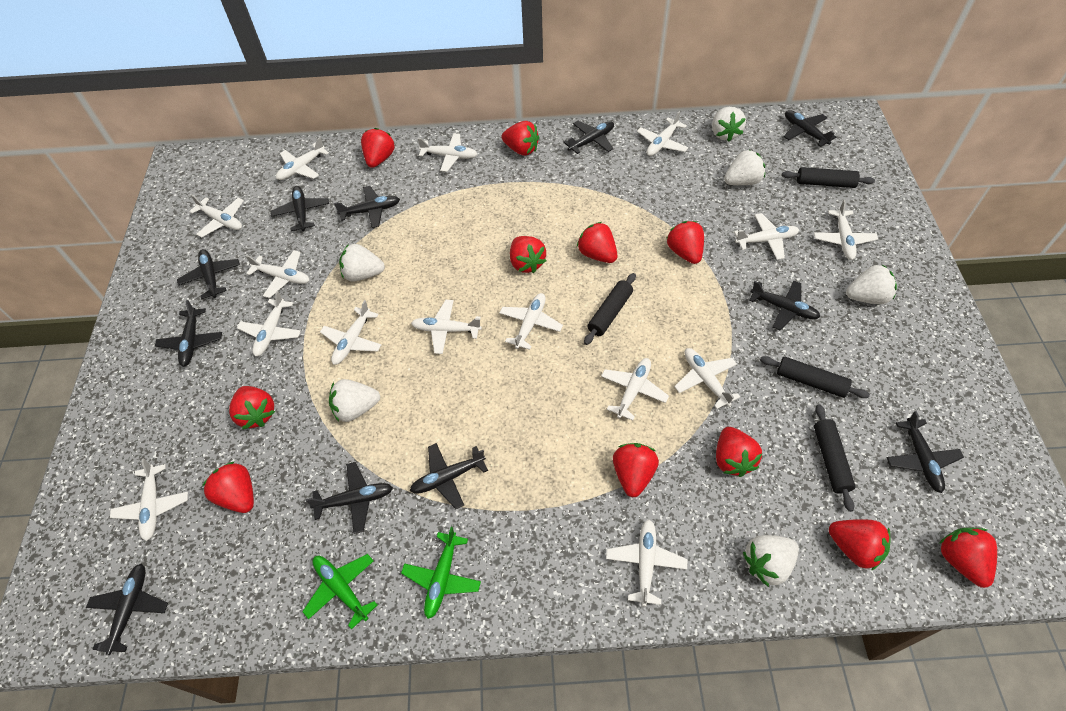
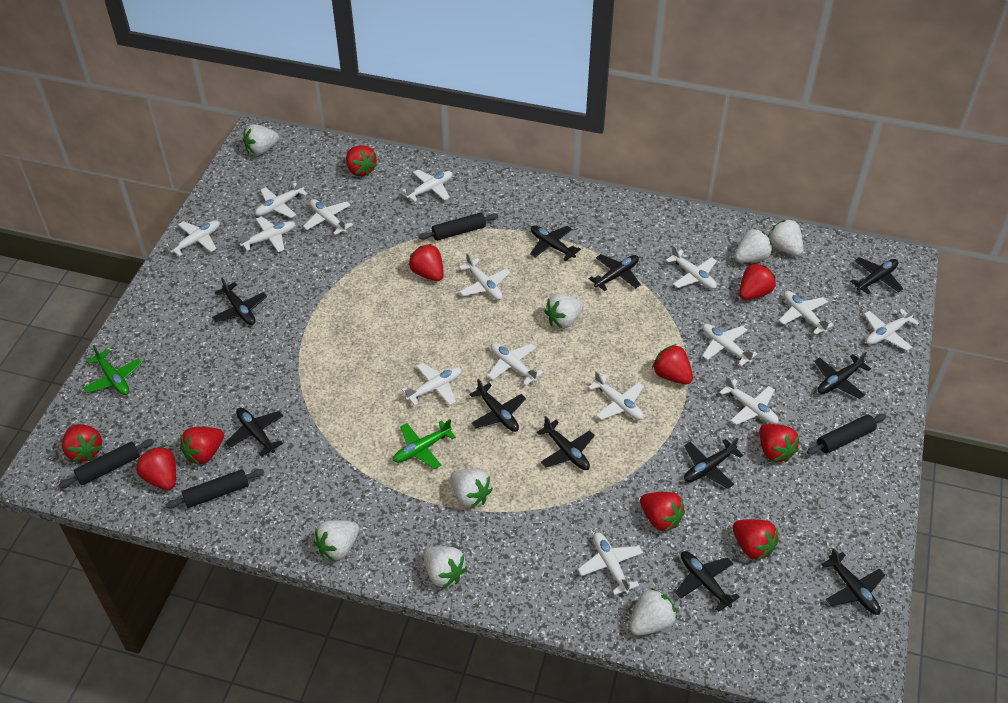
red strawberry: 11 -> 10
white strawberry: 6 -> 8

